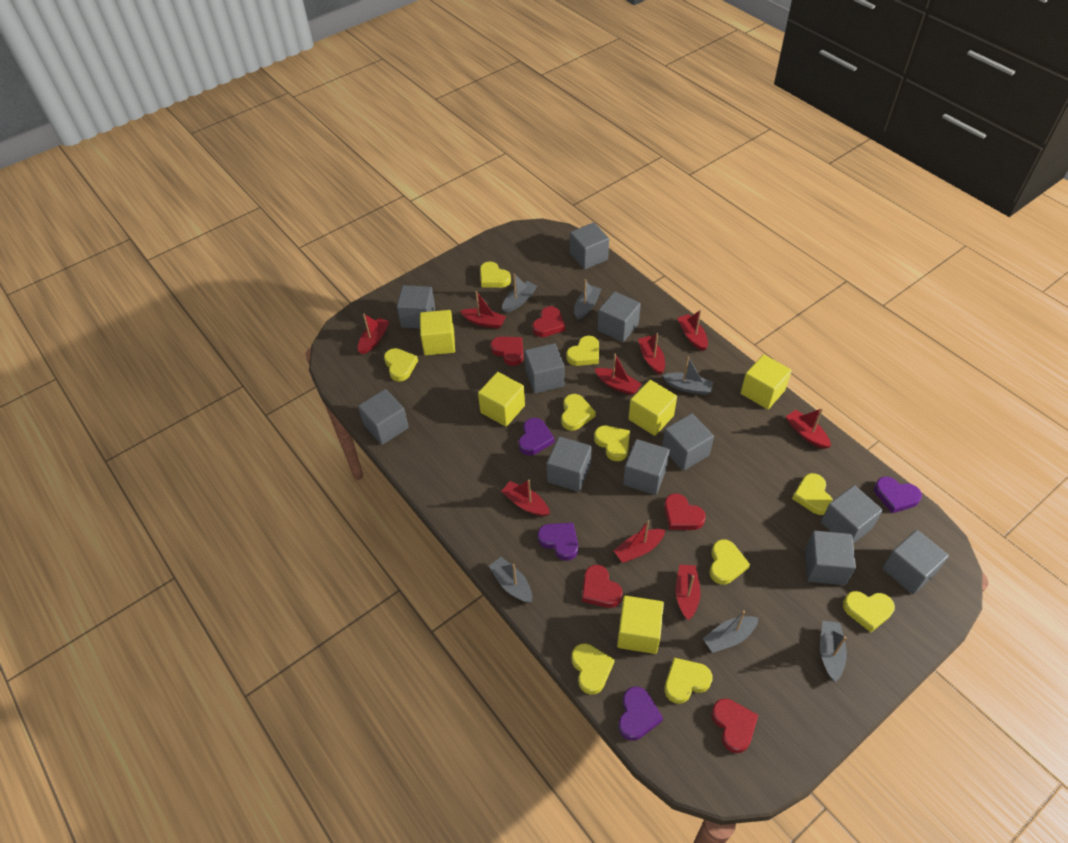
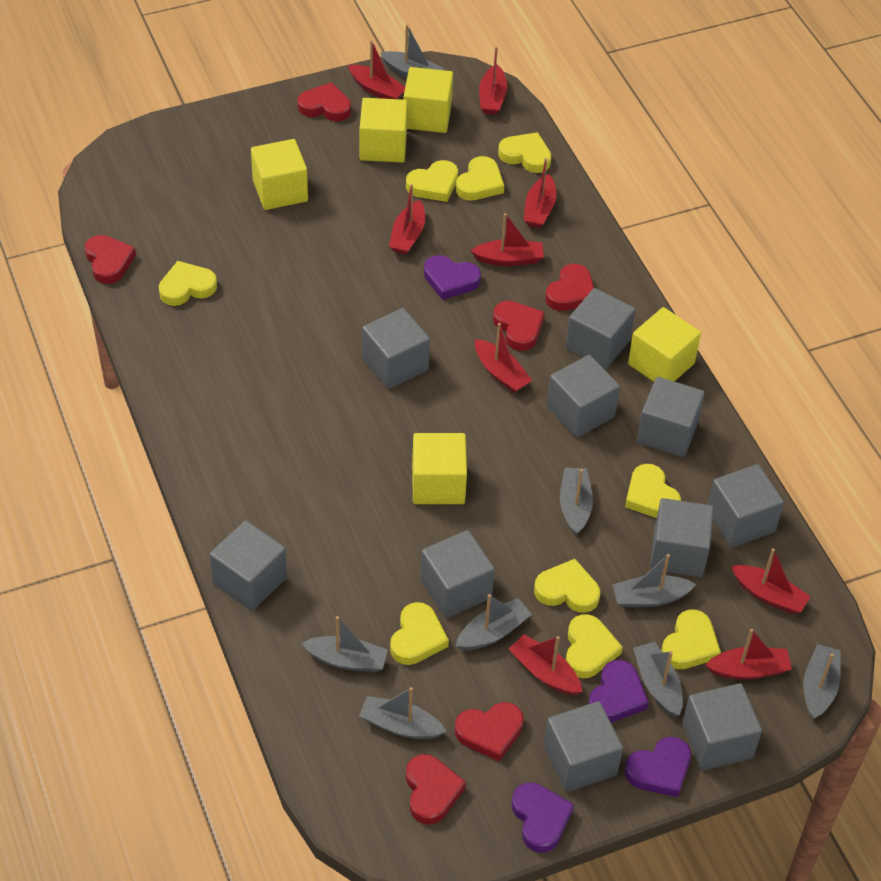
grey boat: 6 -> 8
grey cube: 11 -> 10
red heart: 5 -> 6
yellow heart: 10 -> 9

